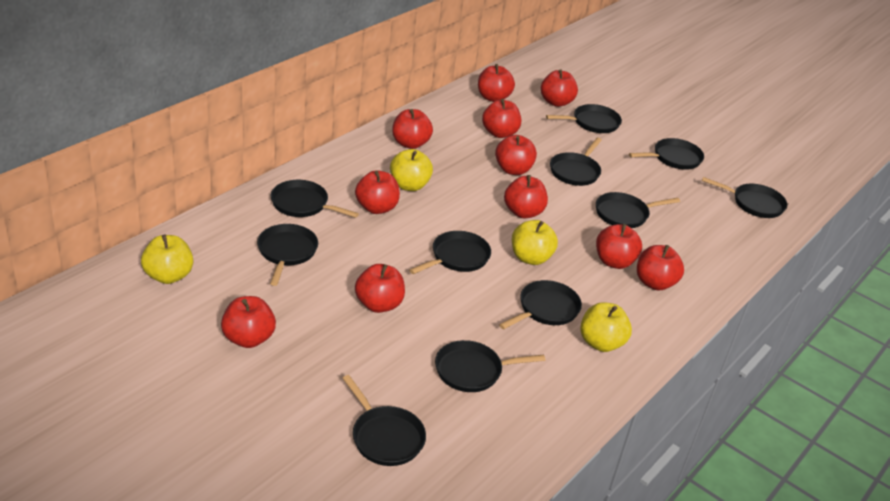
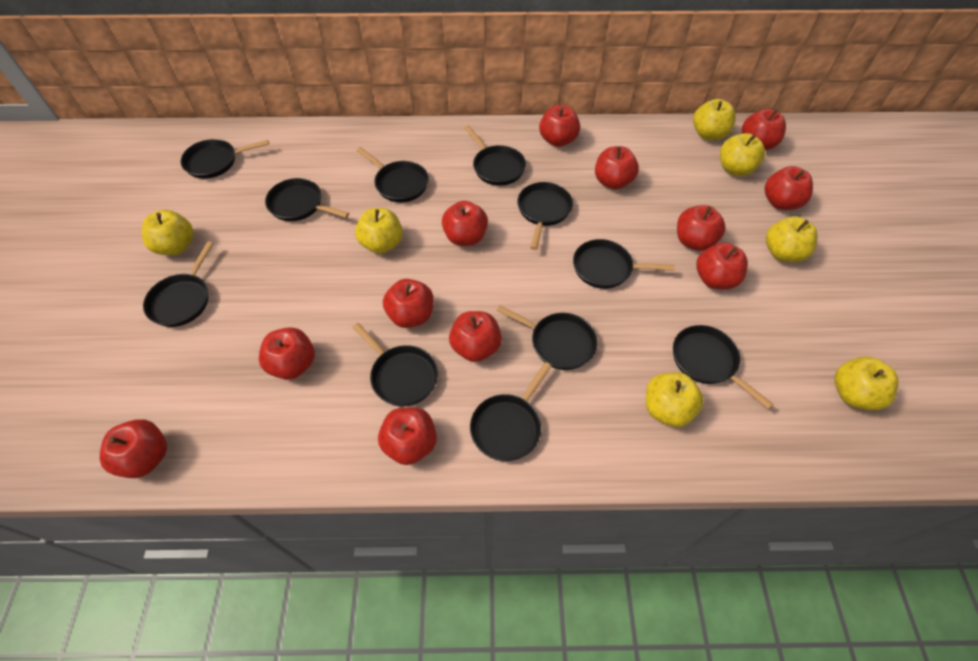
red apple: 11 -> 12
yellow apple: 4 -> 7

